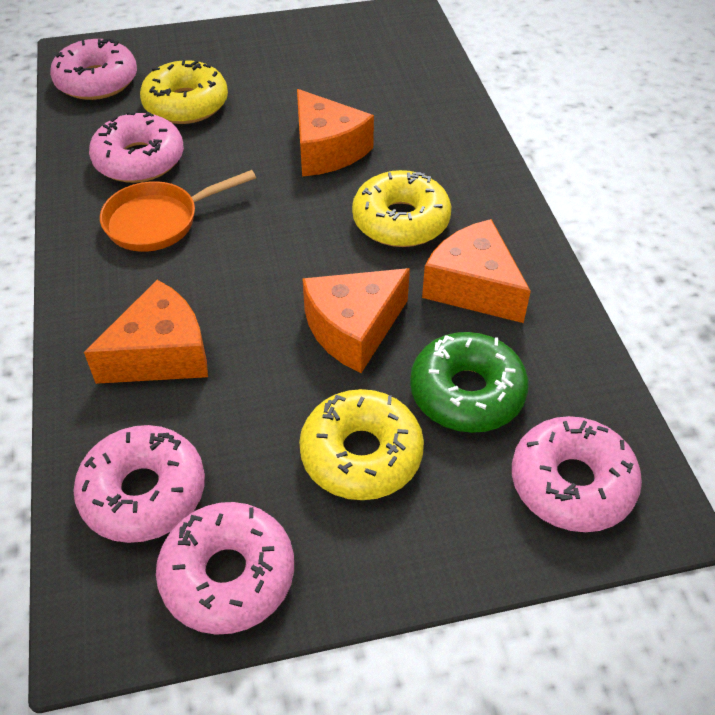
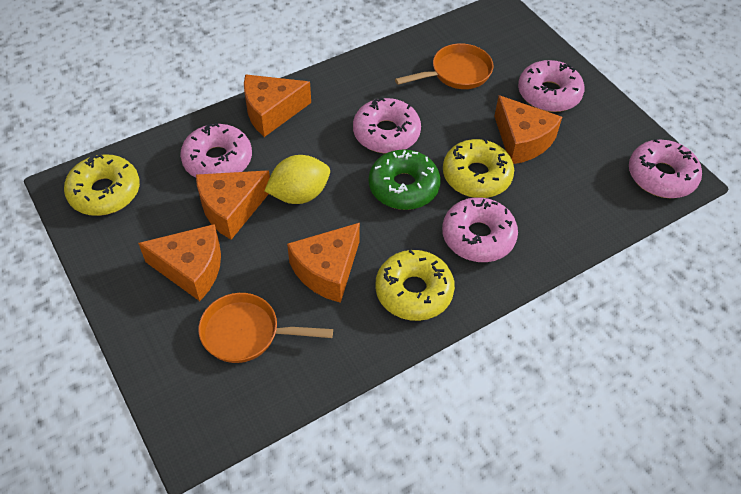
orange cheese: 4 -> 5
orange pan: 1 -> 2
yellow lemon: 0 -> 1

